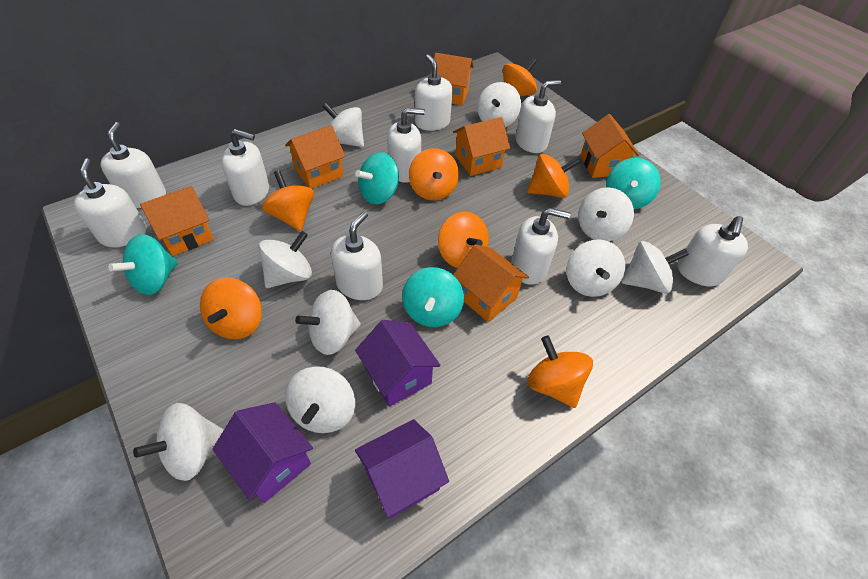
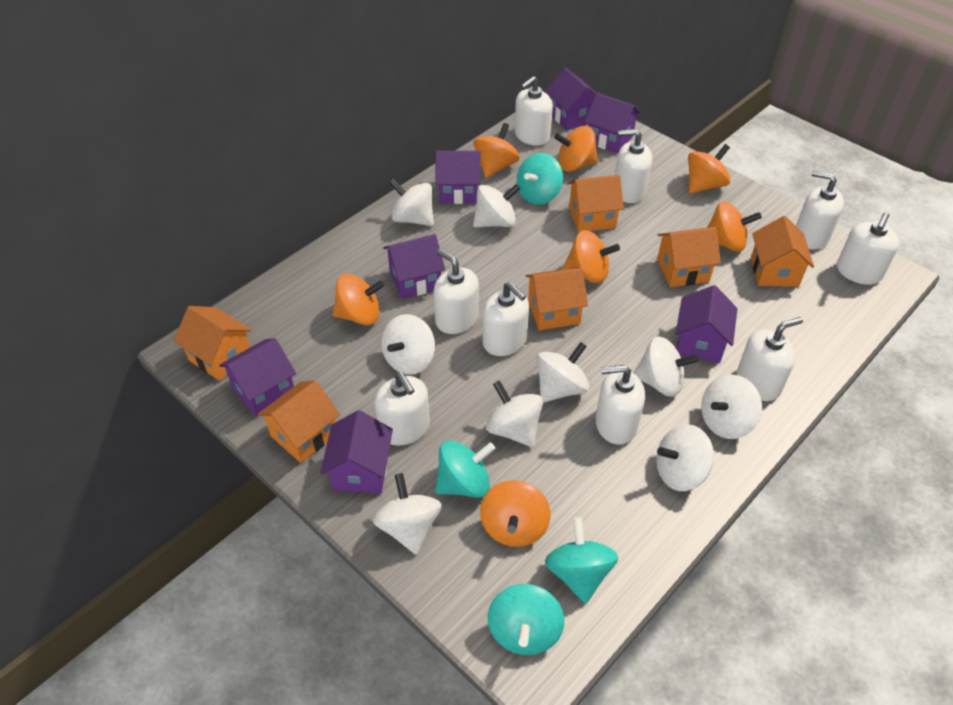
purple house: 3 -> 7

